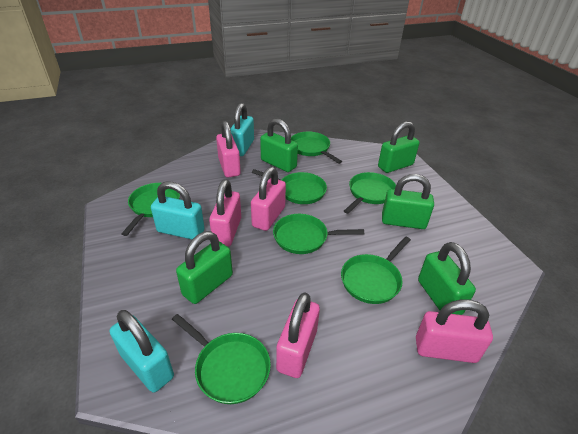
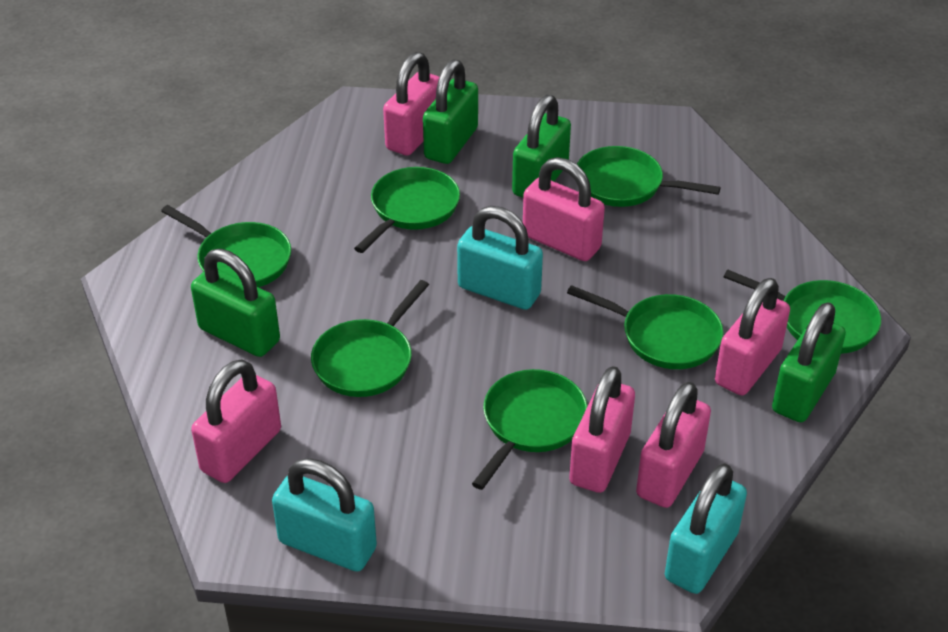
green padlock: 5 -> 4
pink padlock: 5 -> 6

